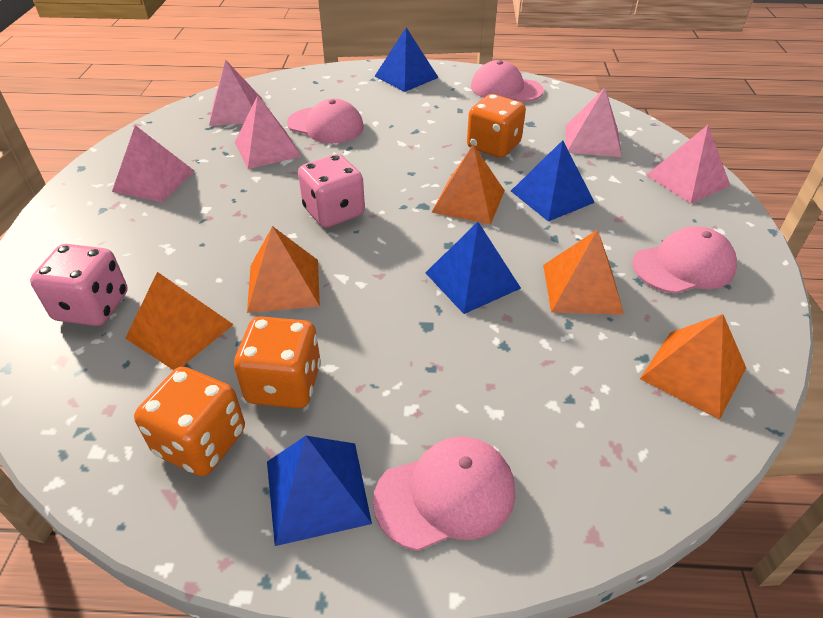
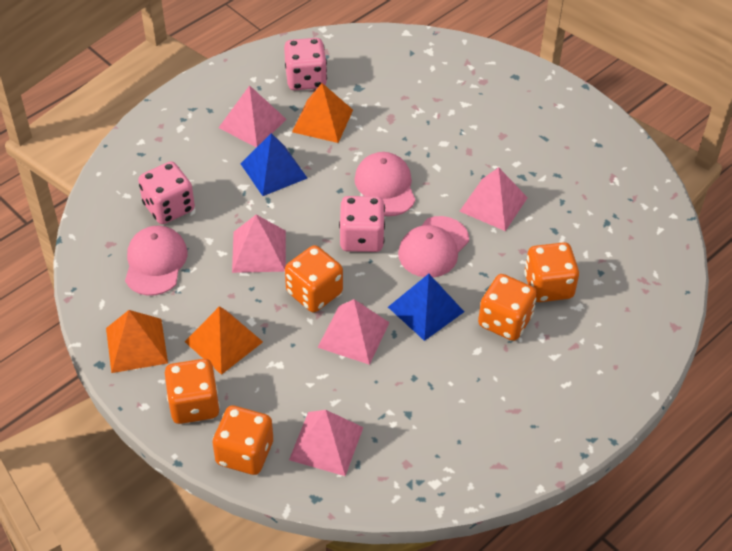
blue pyramid: 4 -> 2
orange dice: 3 -> 5
orange pyramid: 5 -> 3
pink cap: 4 -> 3
pink dice: 2 -> 3

